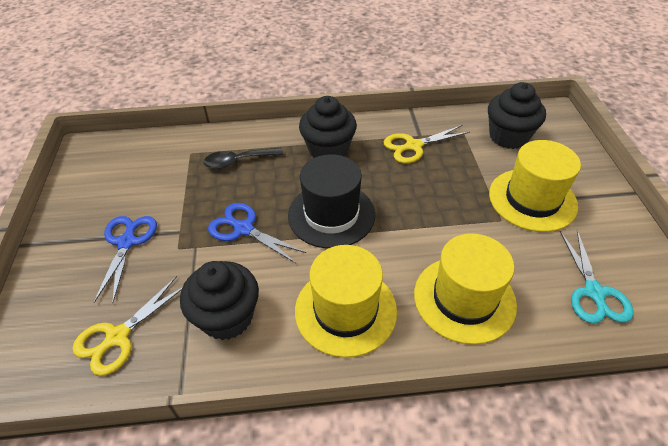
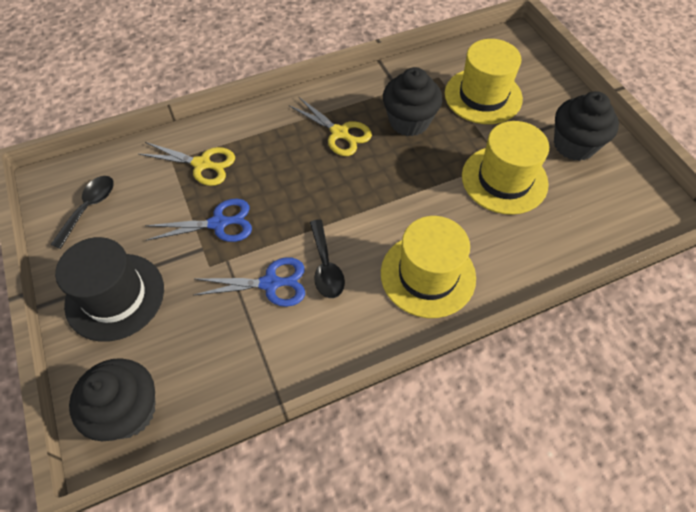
black spoon: 1 -> 2
turquoise scissors: 1 -> 0

